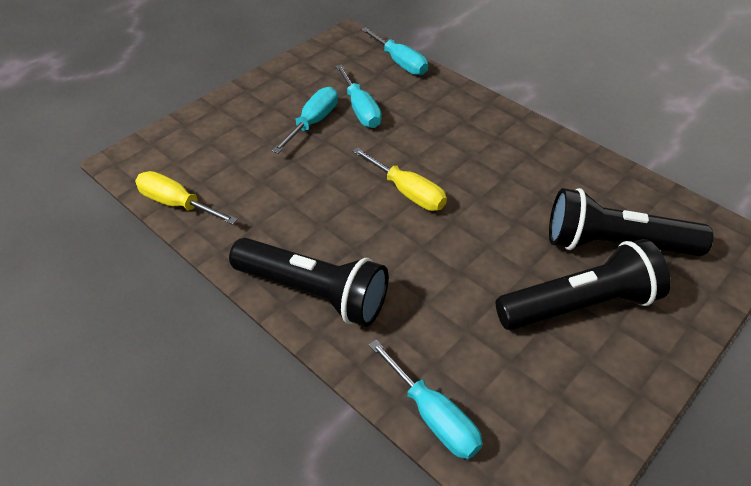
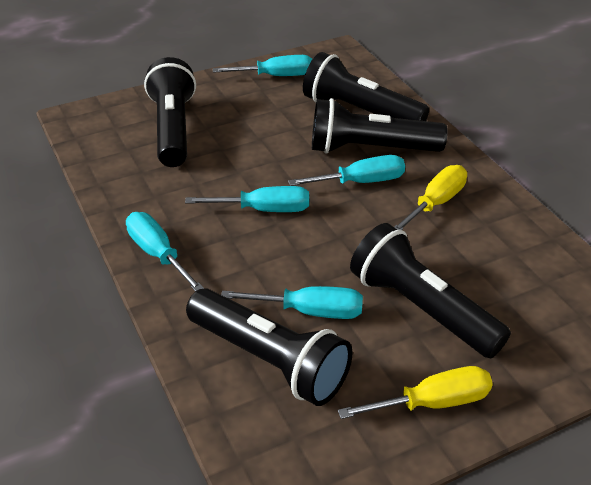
black flashlight: 3 -> 5
turquoise screwdriver: 4 -> 5

